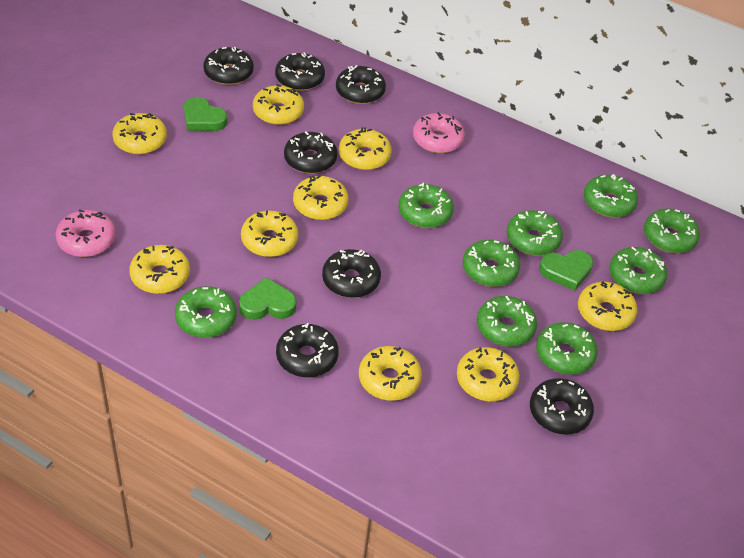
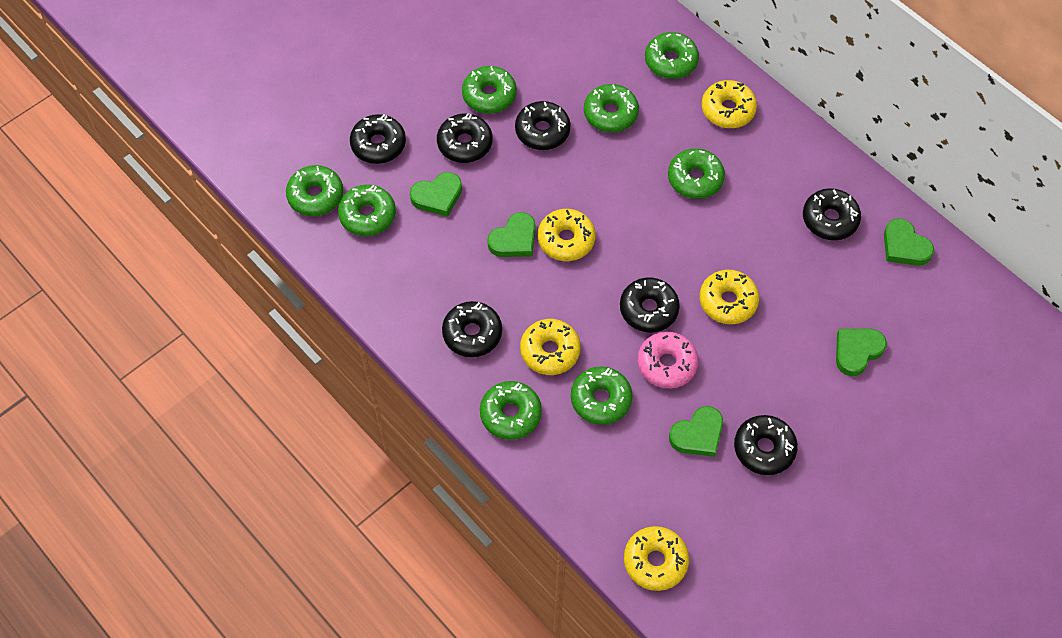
green donut: 9 -> 8
green heart: 3 -> 5
pink donut: 2 -> 1
yellow donut: 9 -> 5

